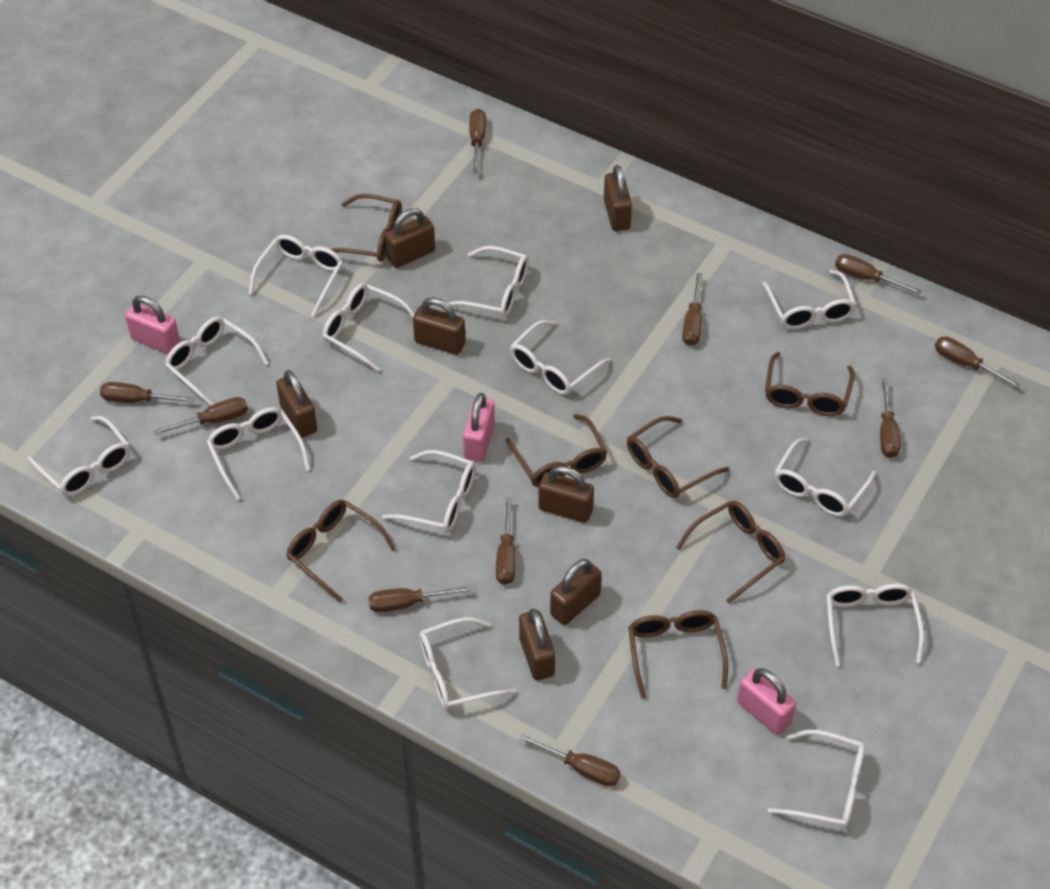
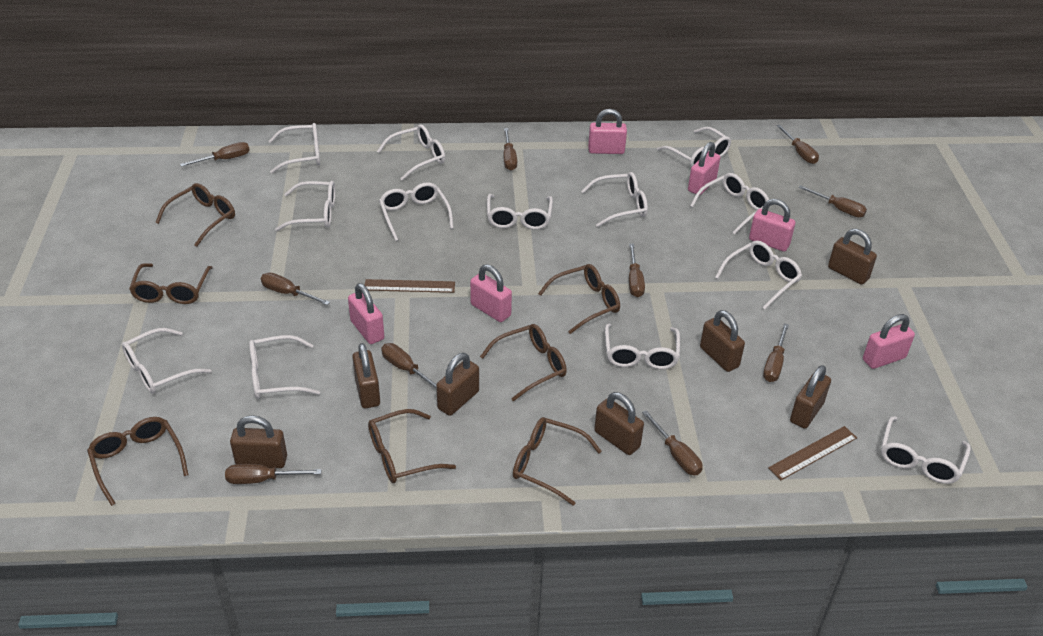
brown ruler: 0 -> 2
pink padlock: 3 -> 6

